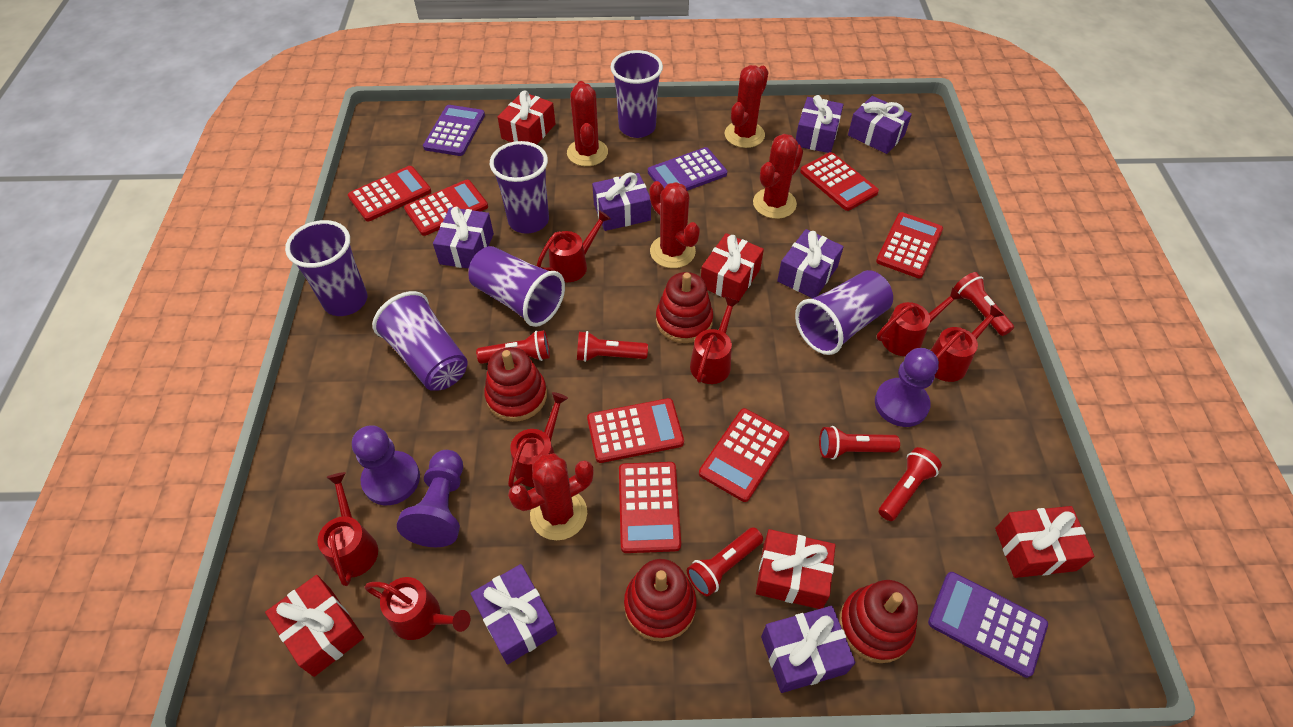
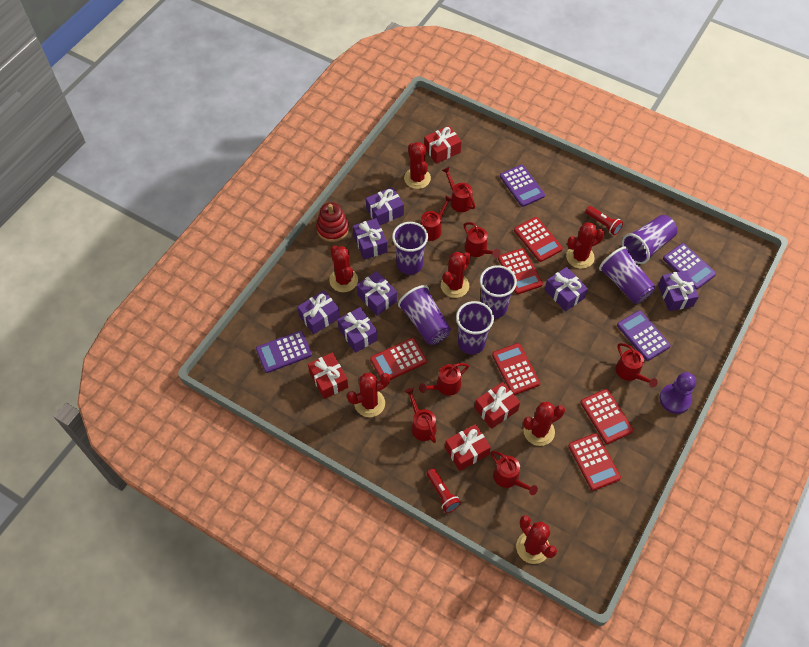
purple calculator: 3 -> 4
purple pawn: 3 -> 1
red cactus: 5 -> 7
red calculator: 7 -> 6
red flashlight: 6 -> 2
red gift: 5 -> 4
red stacking toy: 4 -> 1

